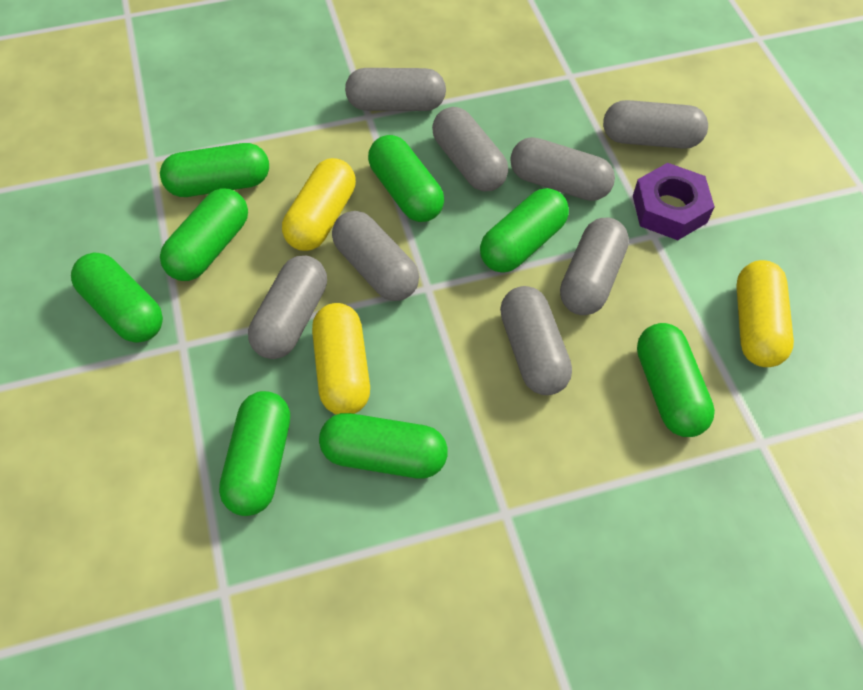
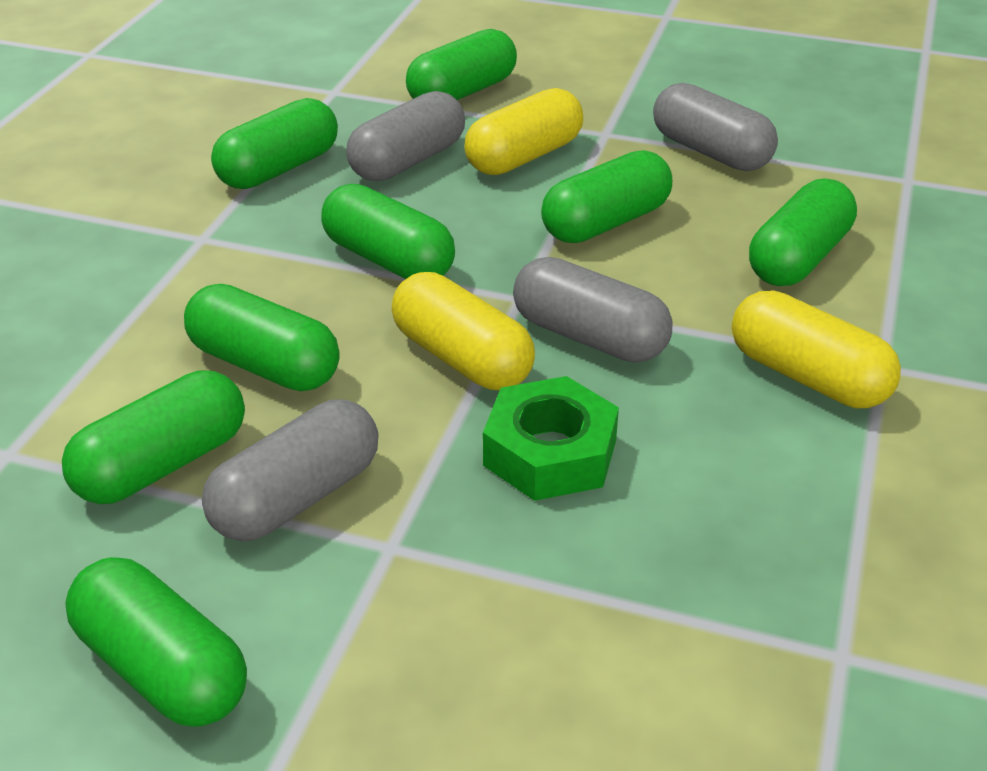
green nut: 0 -> 1
grey capsule: 8 -> 4
purple nut: 1 -> 0

